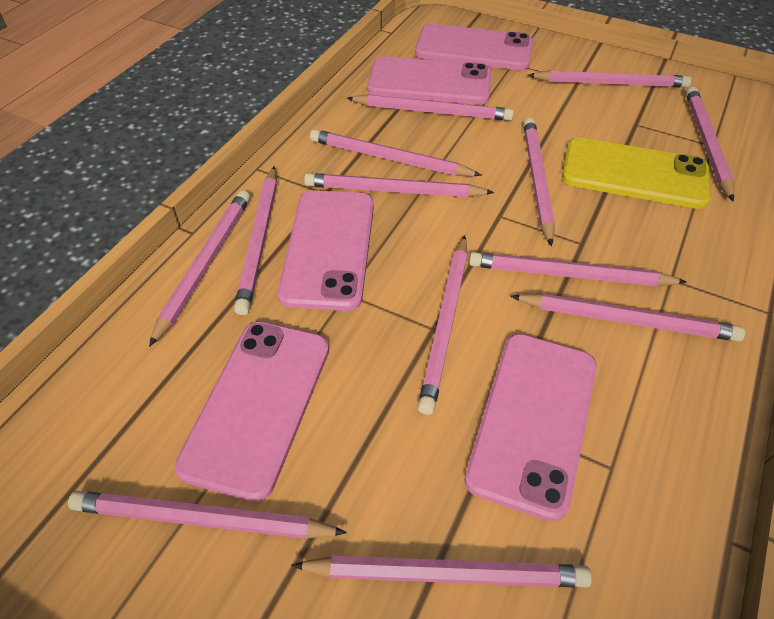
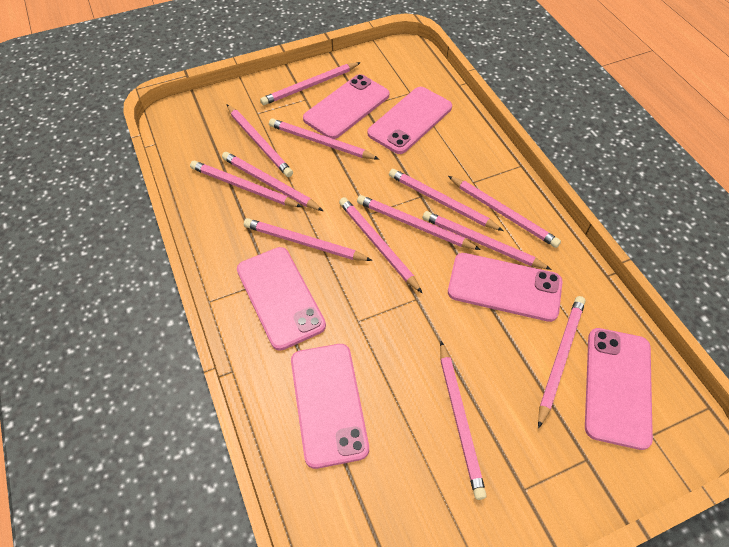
pink phone: 5 -> 6
yellow phone: 1 -> 0

